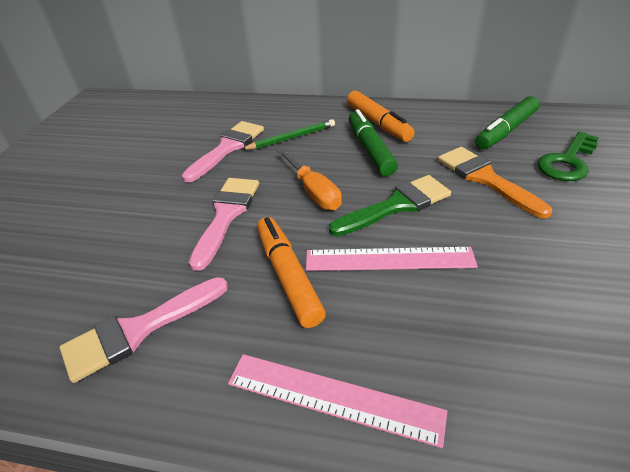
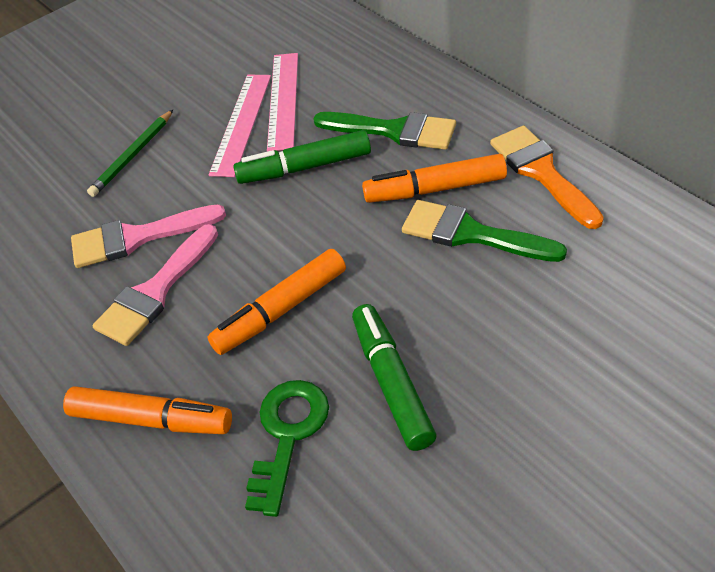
green brush: 1 -> 2
orange marker: 2 -> 3
orange screwdriver: 1 -> 0
pink brush: 3 -> 2

